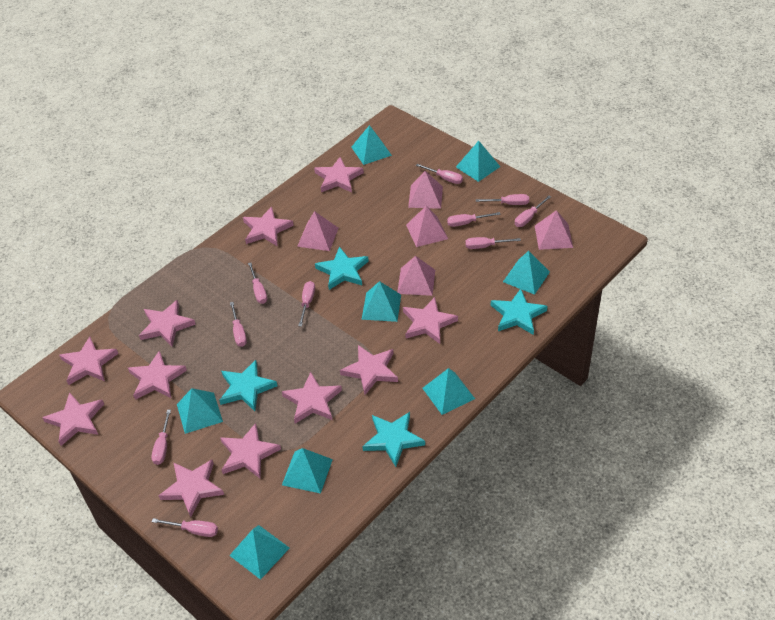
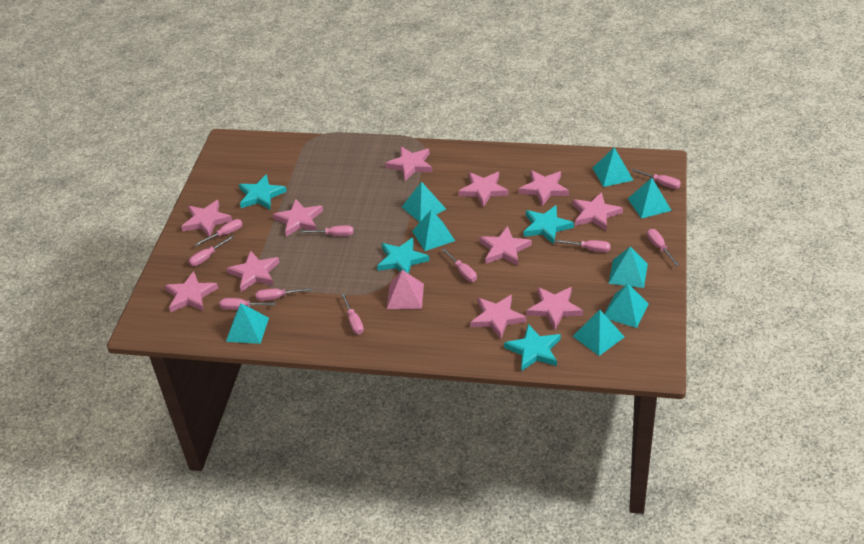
pink pyramid: 5 -> 1

